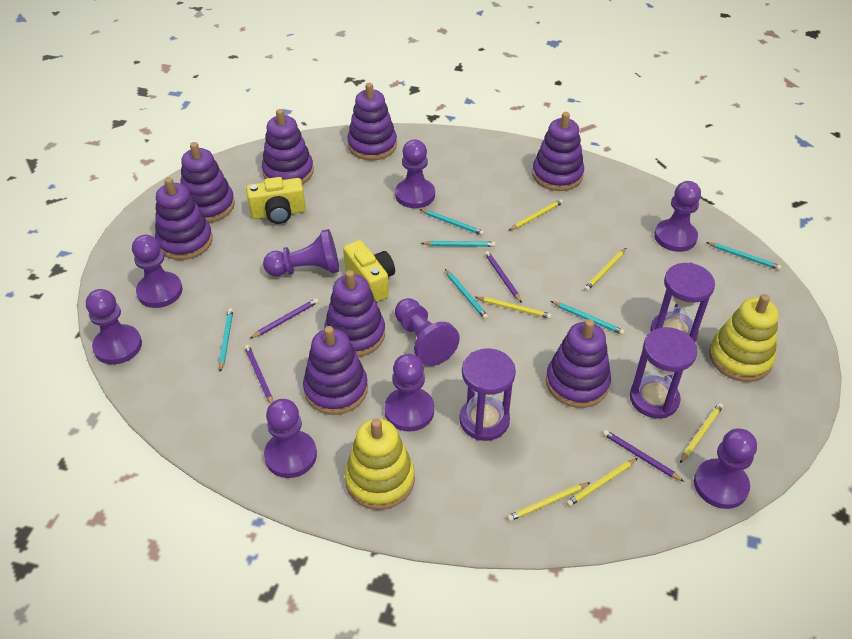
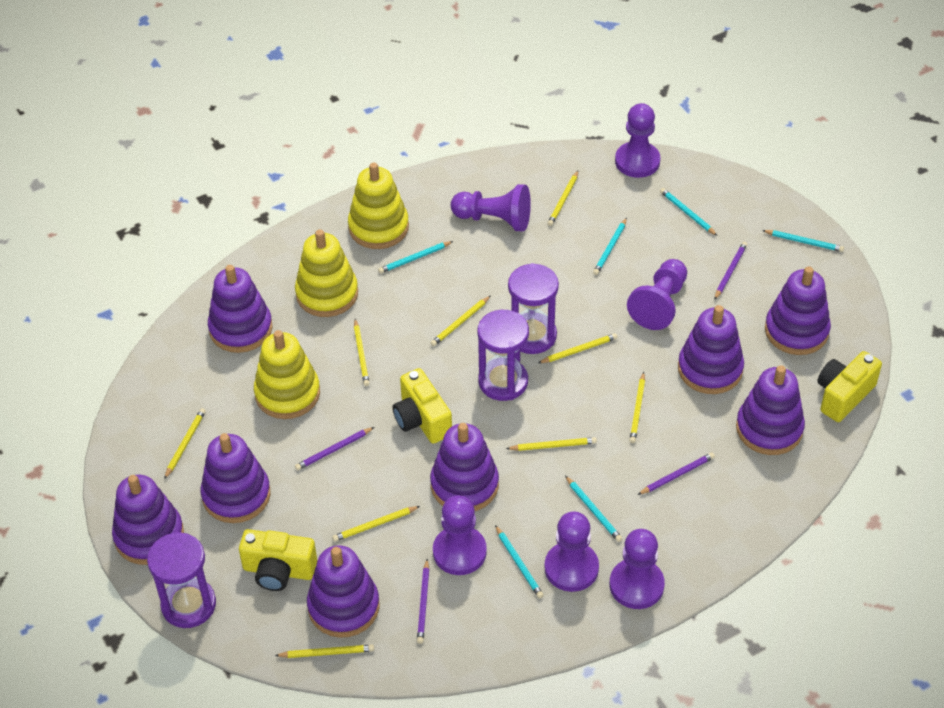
purple pawn: 9 -> 6
yellow camera: 2 -> 3
yellow pencil: 6 -> 9
yellow stacking toy: 2 -> 3

